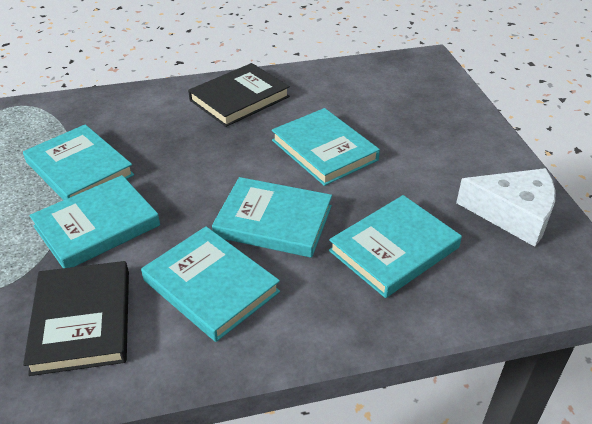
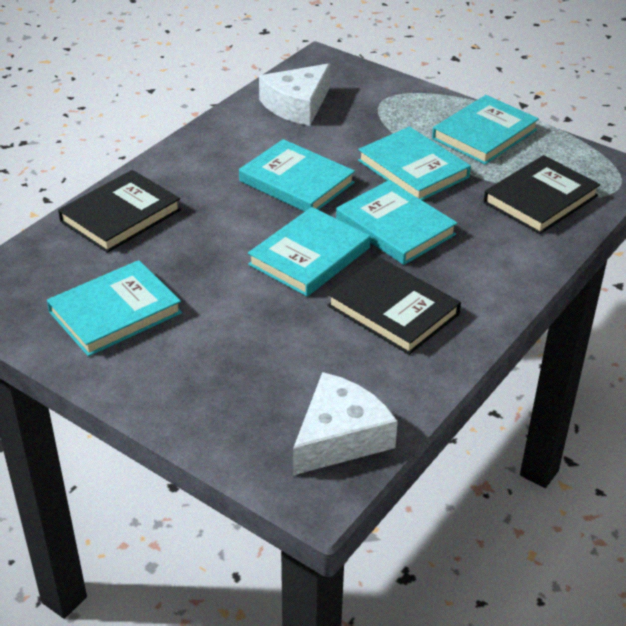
black book: 2 -> 3
white cheese: 1 -> 2

